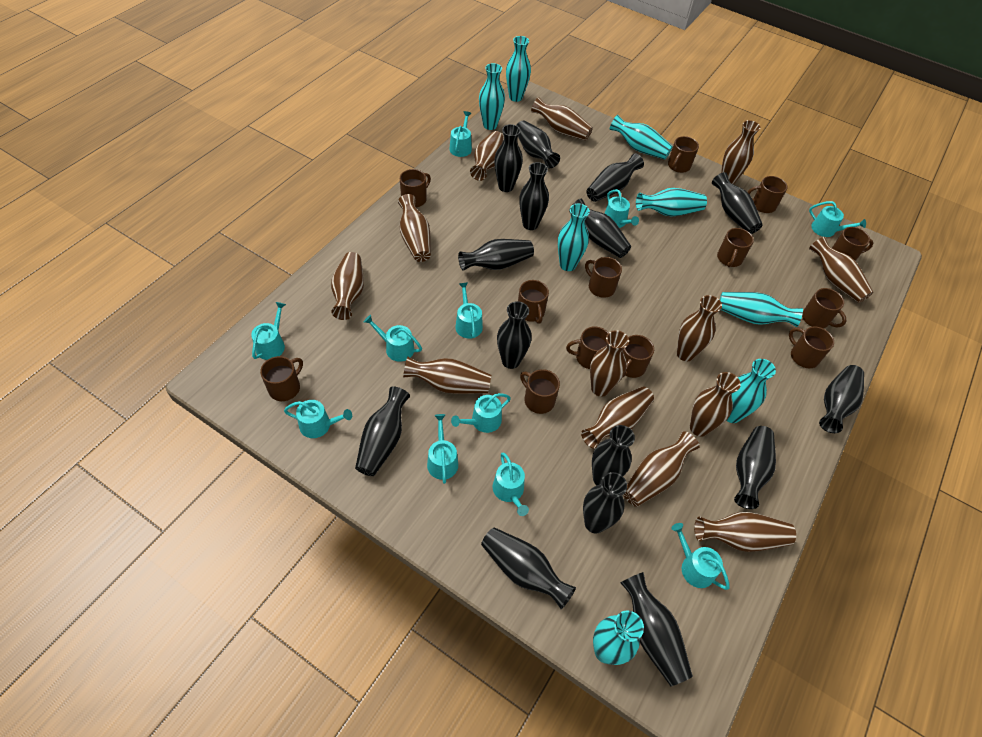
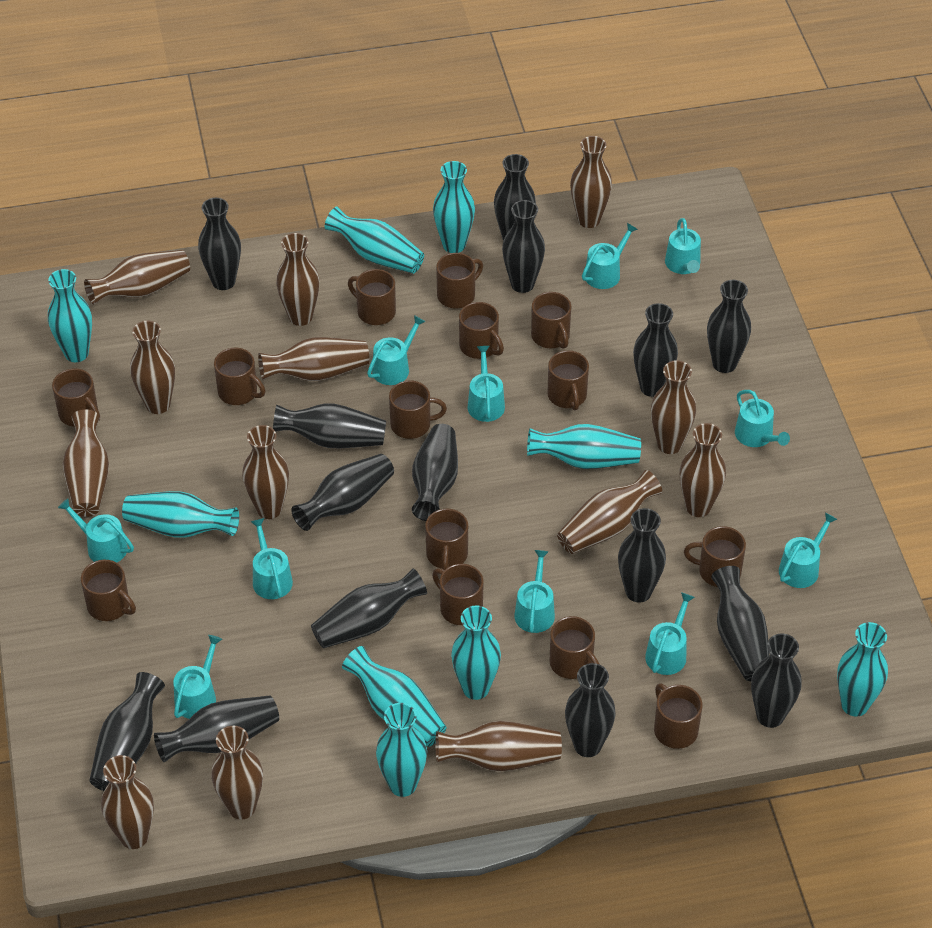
brown mug: 13 -> 14
turquoise vase: 8 -> 9

